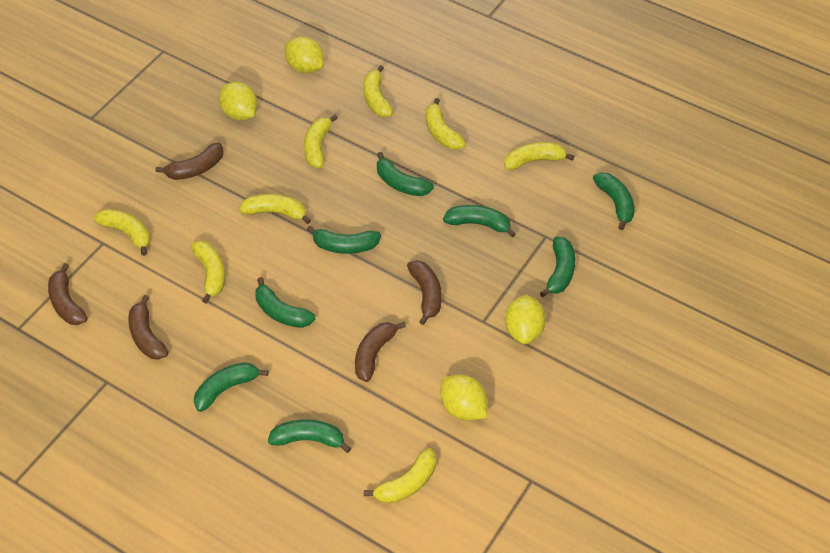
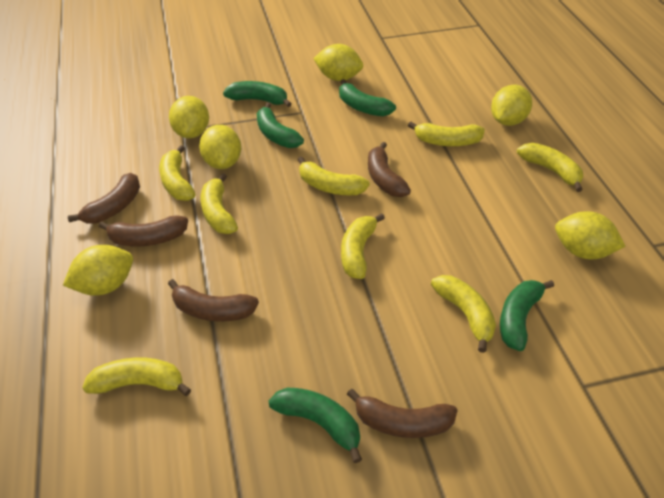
green banana: 8 -> 5
yellow lemon: 4 -> 6

